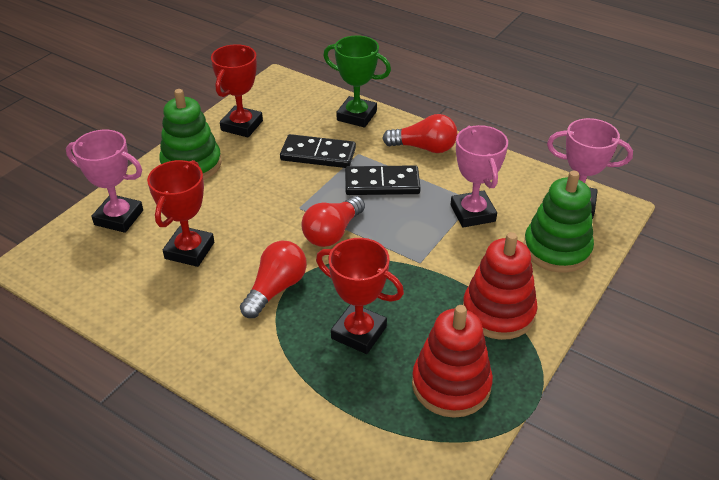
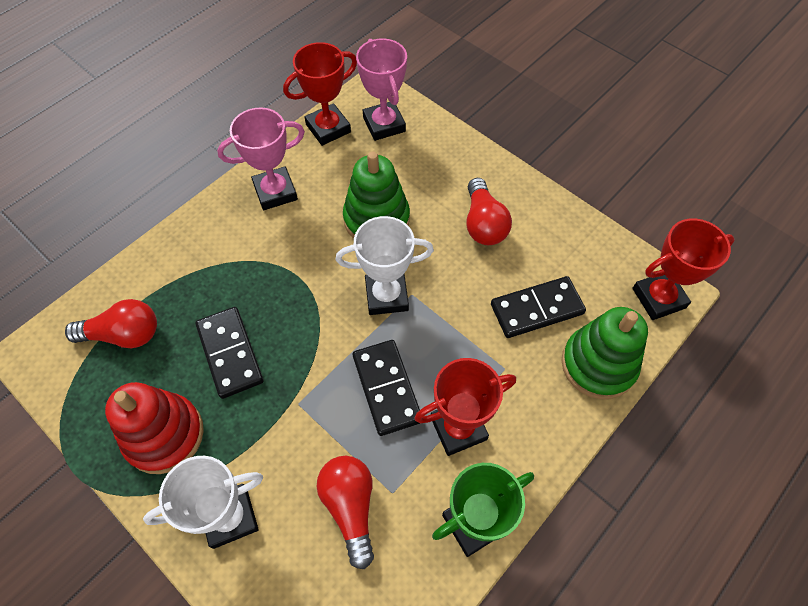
black domino: 2 -> 3
pink trophy: 3 -> 2
red stacking toy: 2 -> 1
white trophy: 0 -> 2

